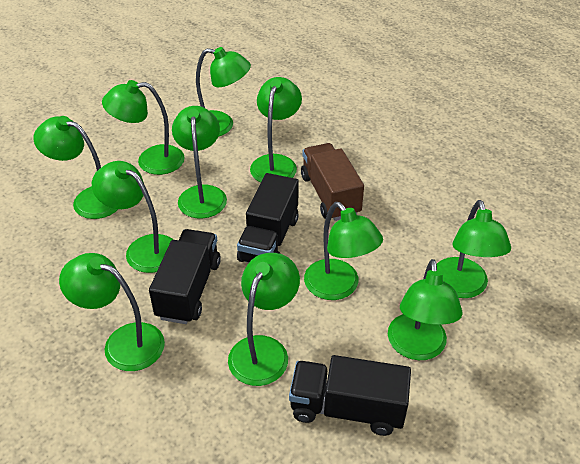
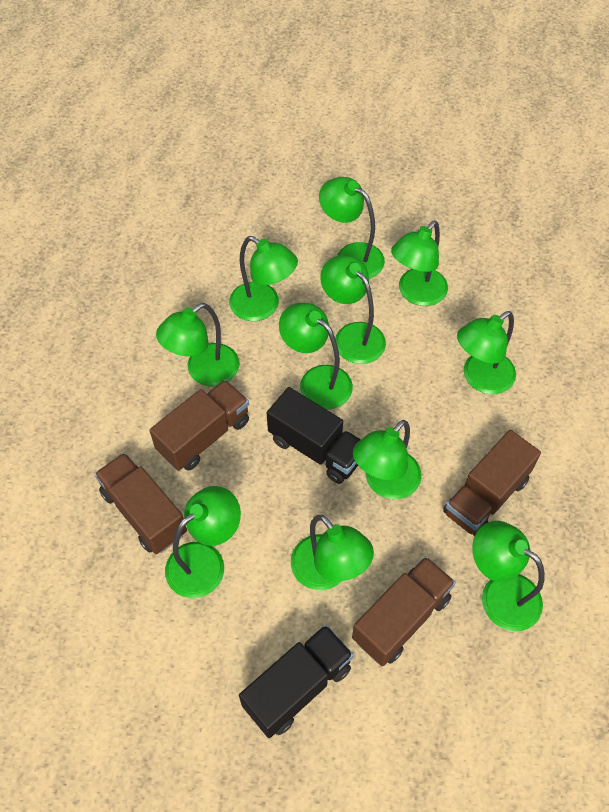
black truck: 3 -> 2
brown truck: 1 -> 4

